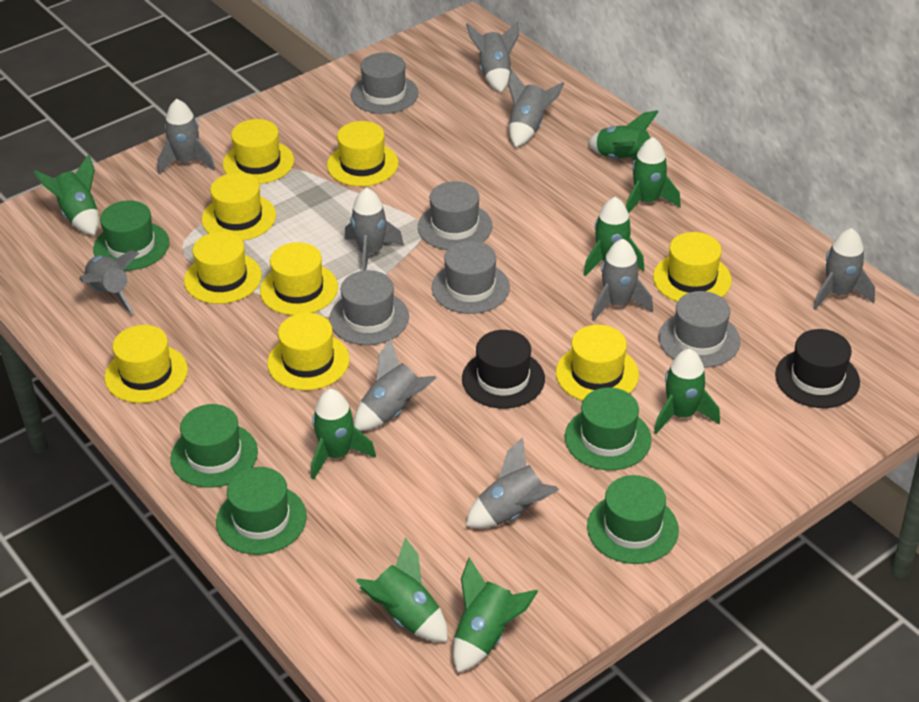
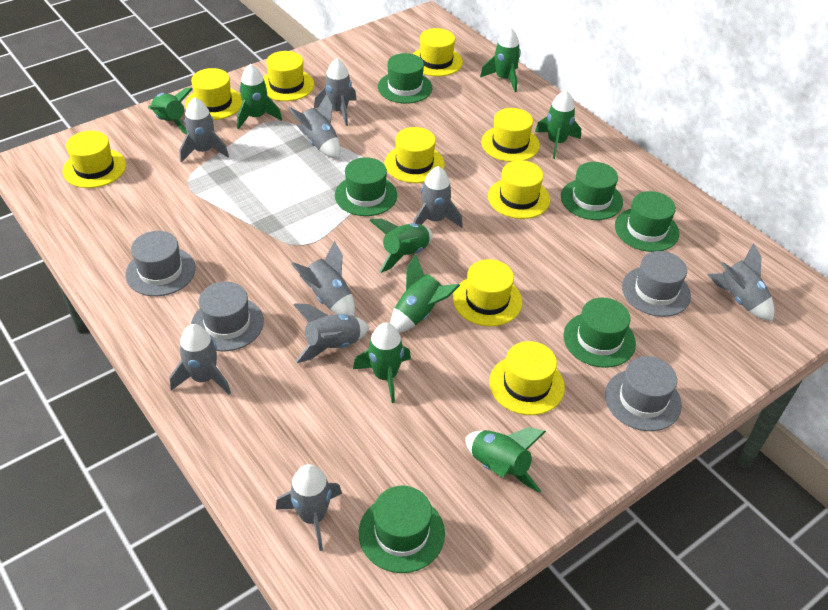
black hat: 2 -> 0
green hat: 5 -> 6
grey hat: 5 -> 4

